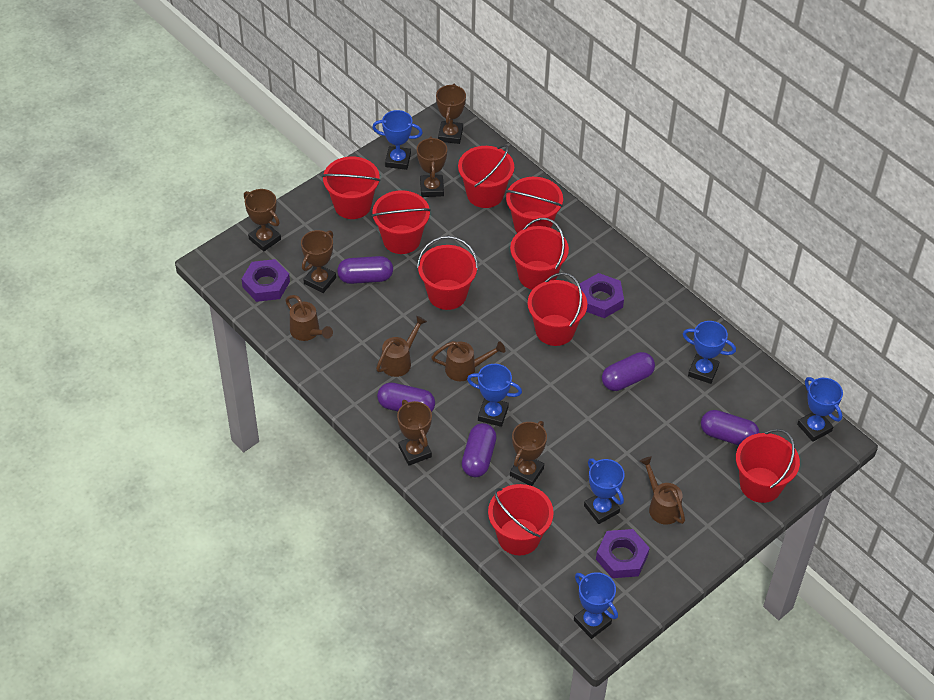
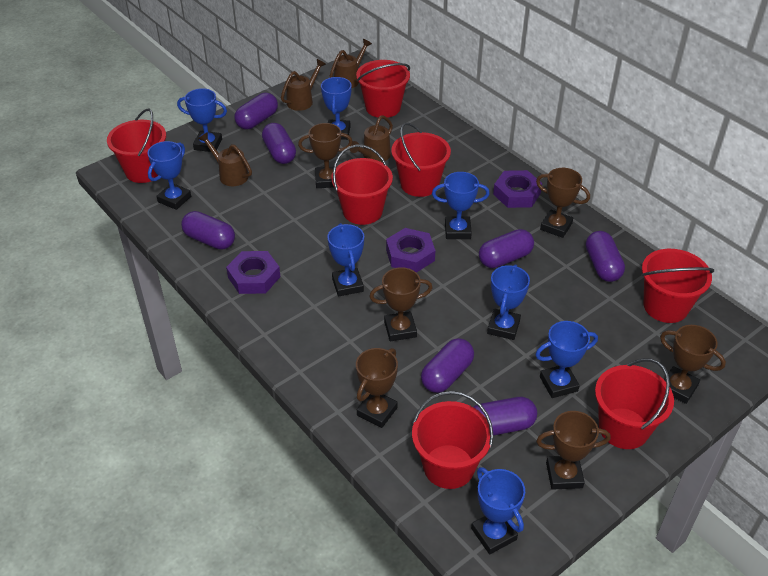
blue trophy: 6 -> 8
purple capsule: 5 -> 7
red bucket: 9 -> 7

